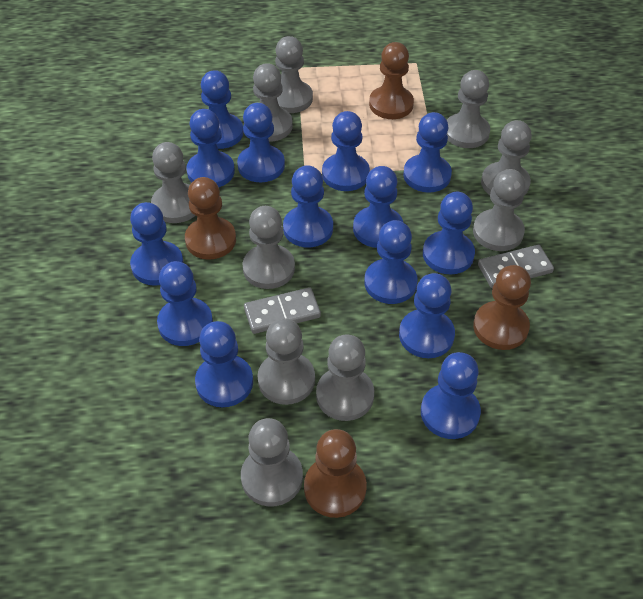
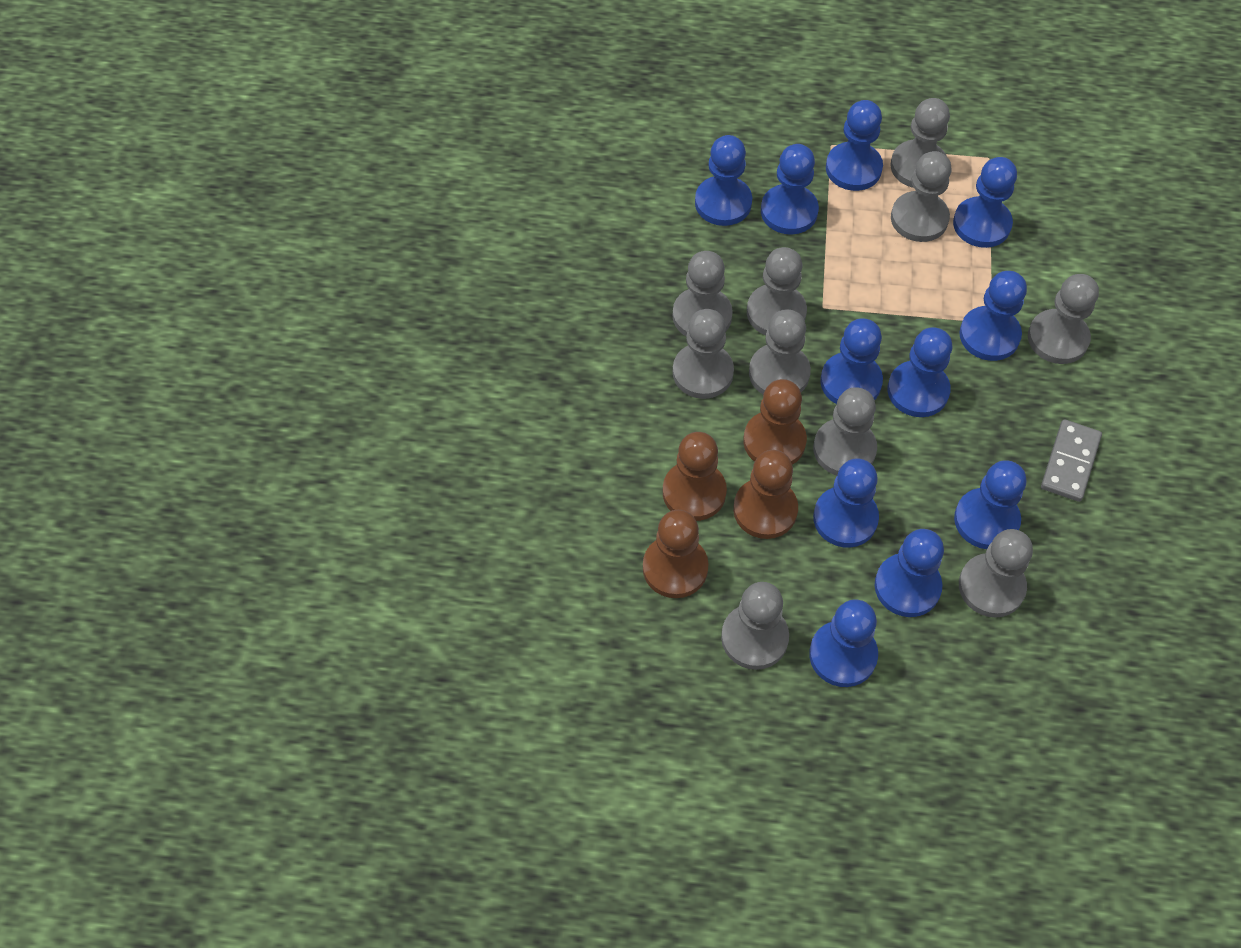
blue pawn: 14 -> 11
grey domino: 2 -> 1

